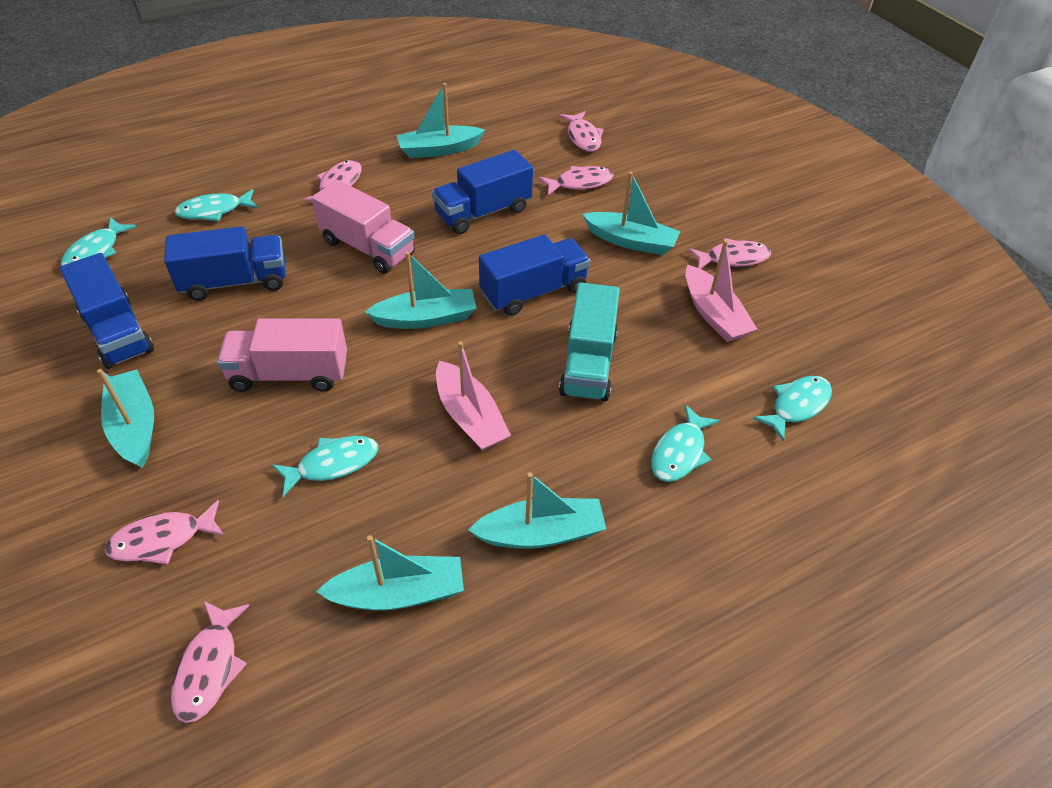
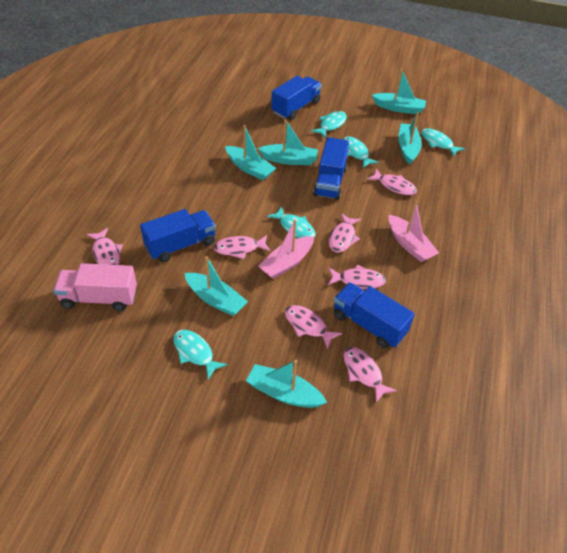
pink fish: 6 -> 7
pink truck: 2 -> 1
turquoise truck: 1 -> 0

